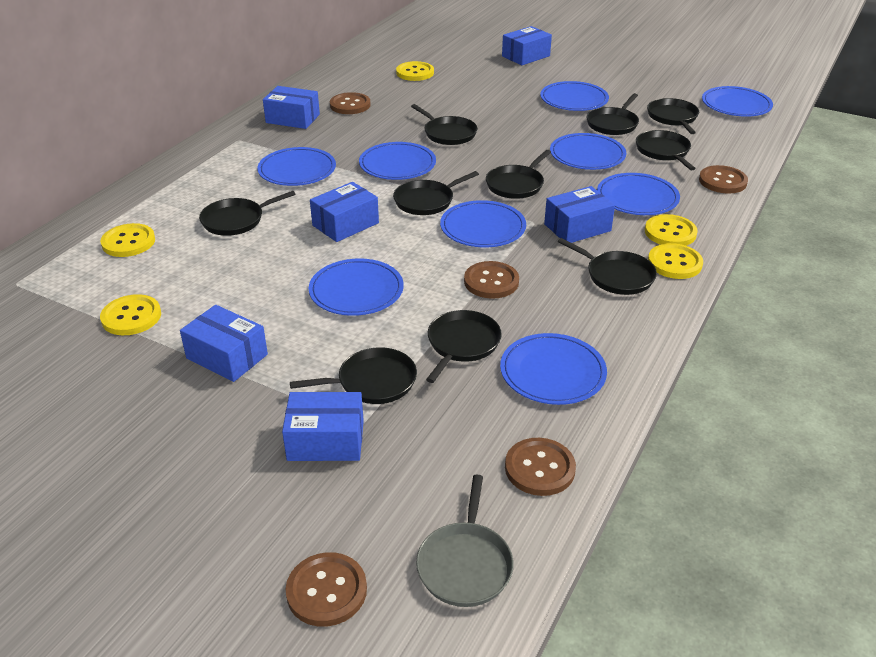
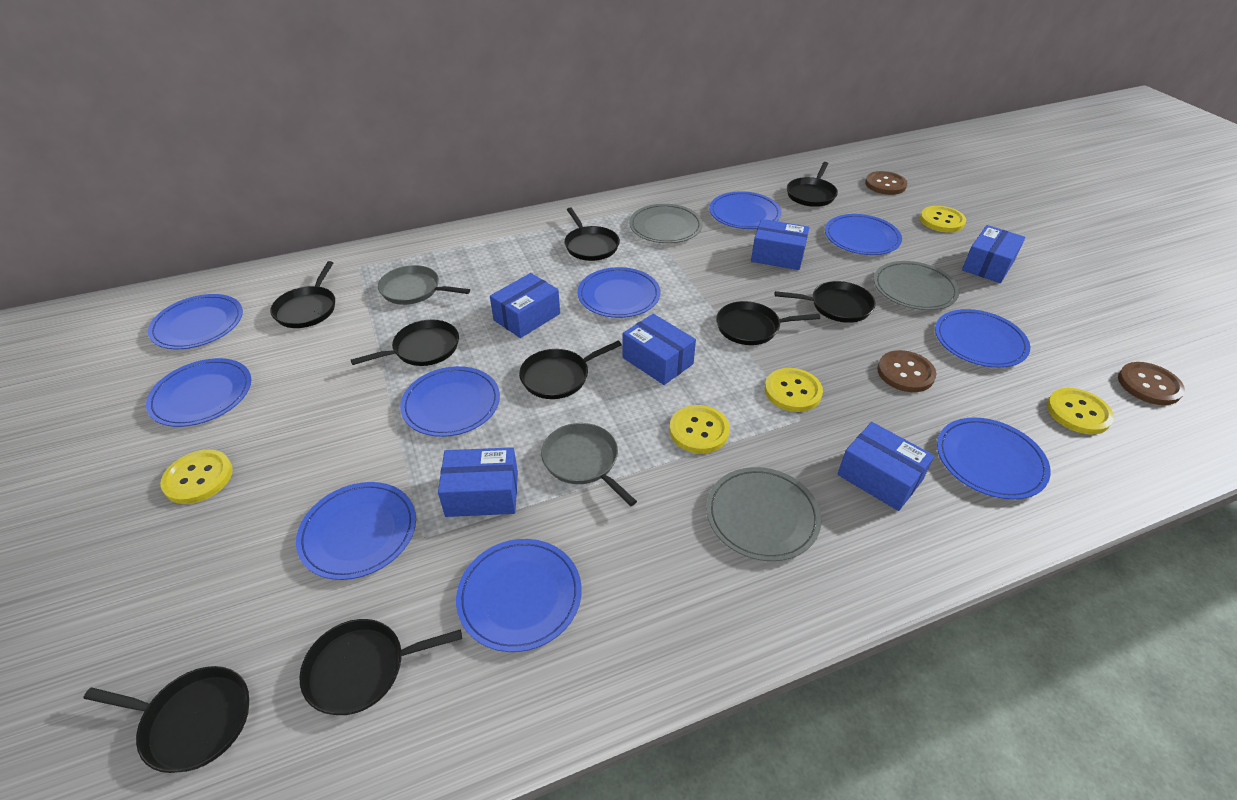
black pan: 10 -> 9
blue plate: 9 -> 10
brown button: 5 -> 3
grey pan: 1 -> 2
grey plate: 0 -> 3

